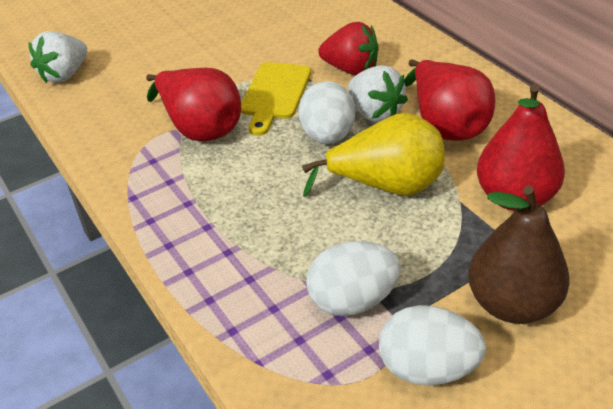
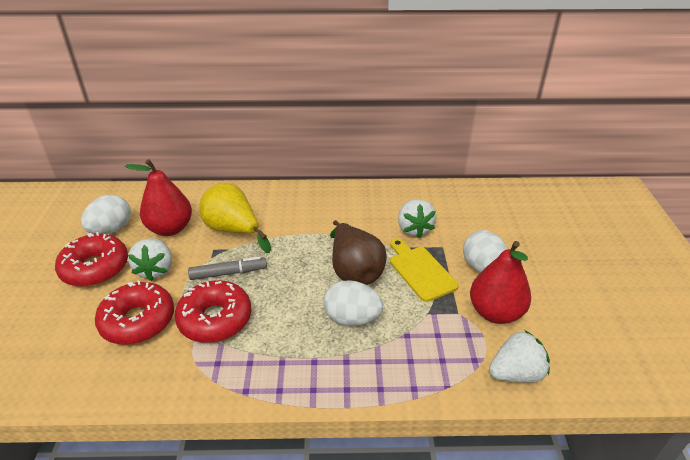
grey marker: 0 -> 1
red donut: 0 -> 3
red pear: 3 -> 2
red strawberry: 1 -> 0
white strawberry: 2 -> 3

